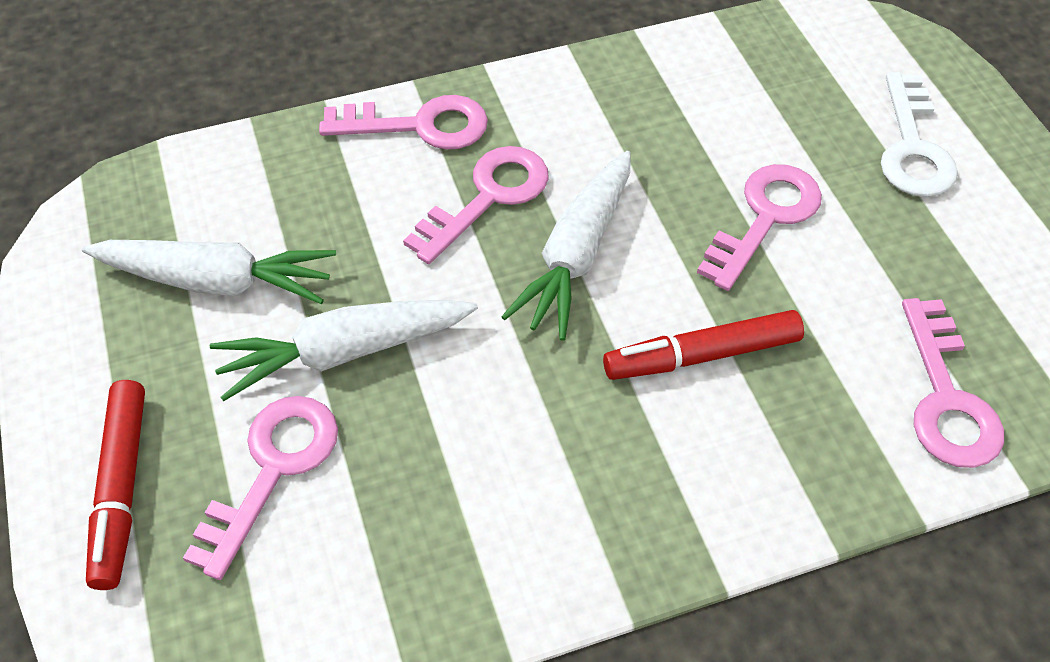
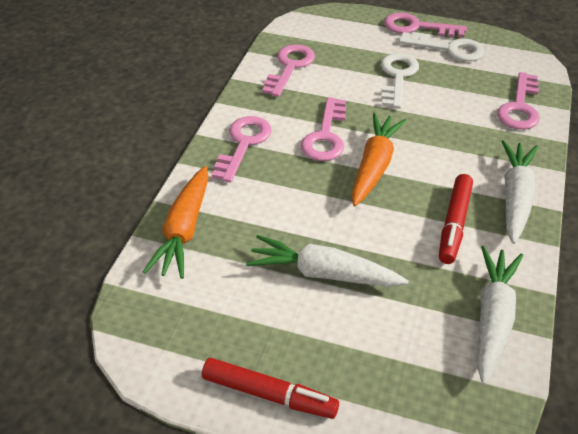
orange carrot: 0 -> 2
white key: 1 -> 2

